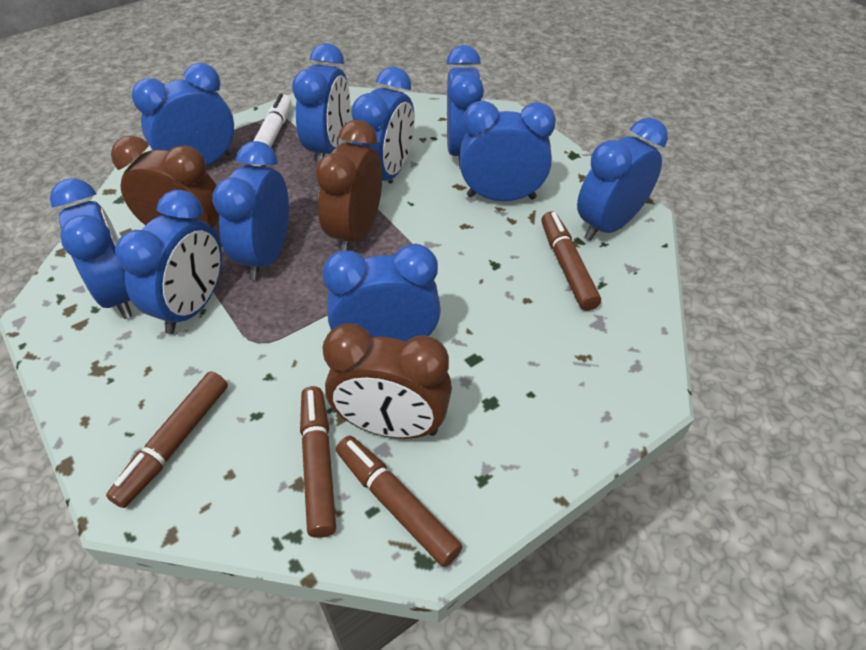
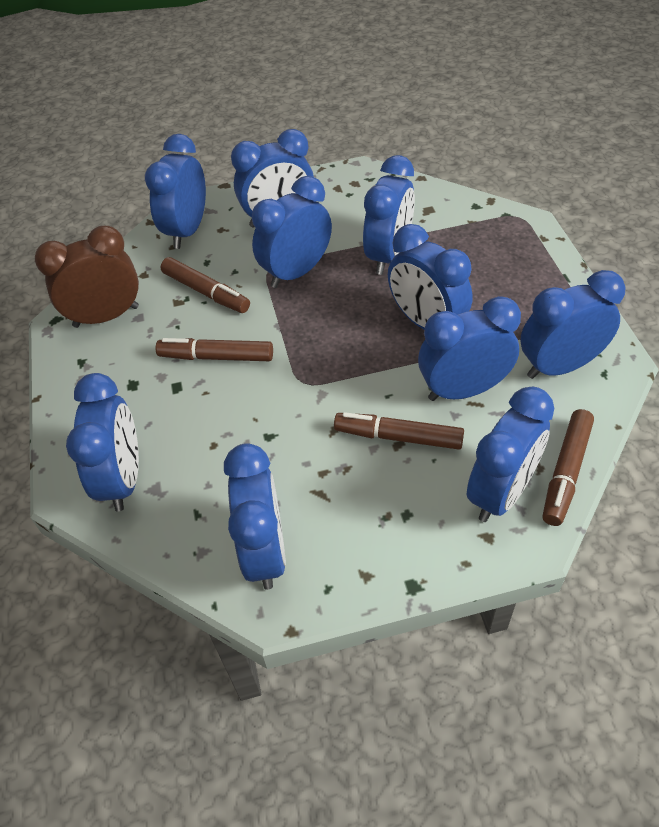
brown clock: 3 -> 1
white marker: 1 -> 0

